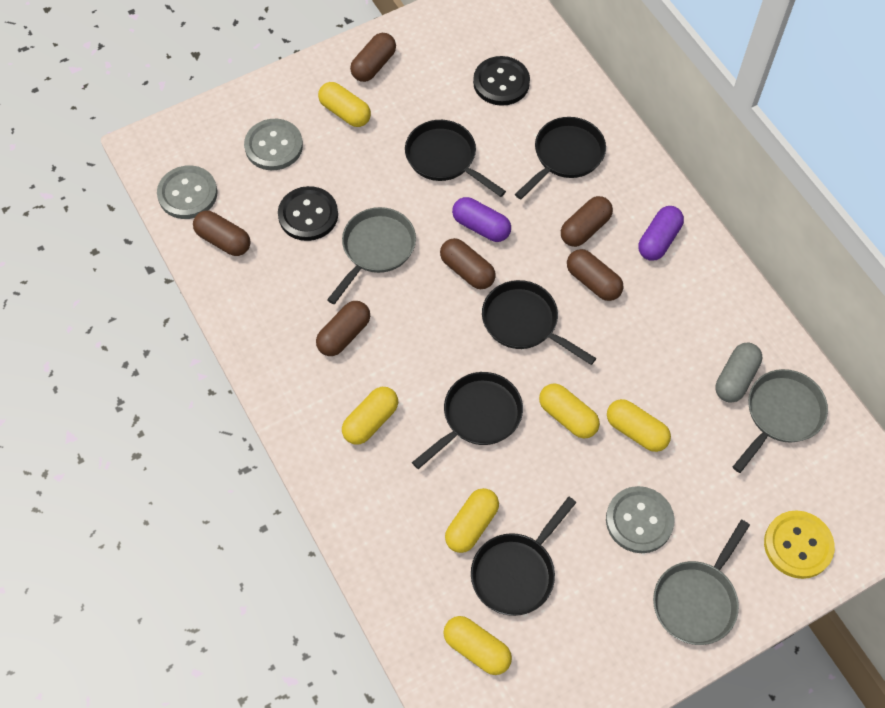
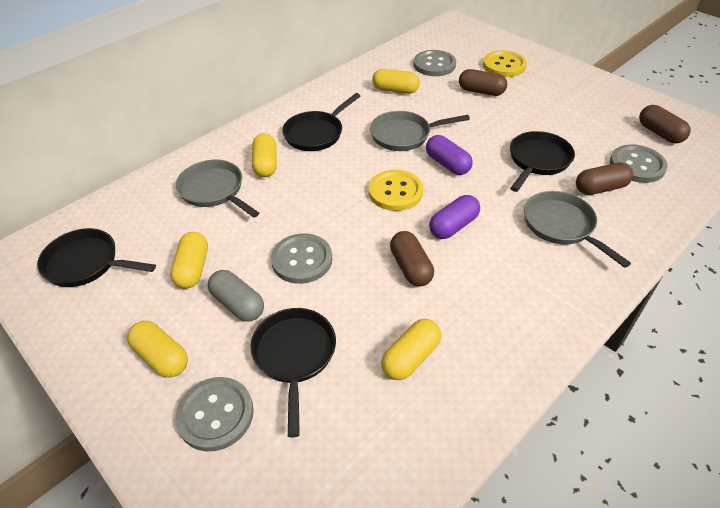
black button: 2 -> 0
black pan: 5 -> 4
brown capsule: 6 -> 4
grey button: 3 -> 4
yellow button: 1 -> 2
yellow capsule: 6 -> 5

